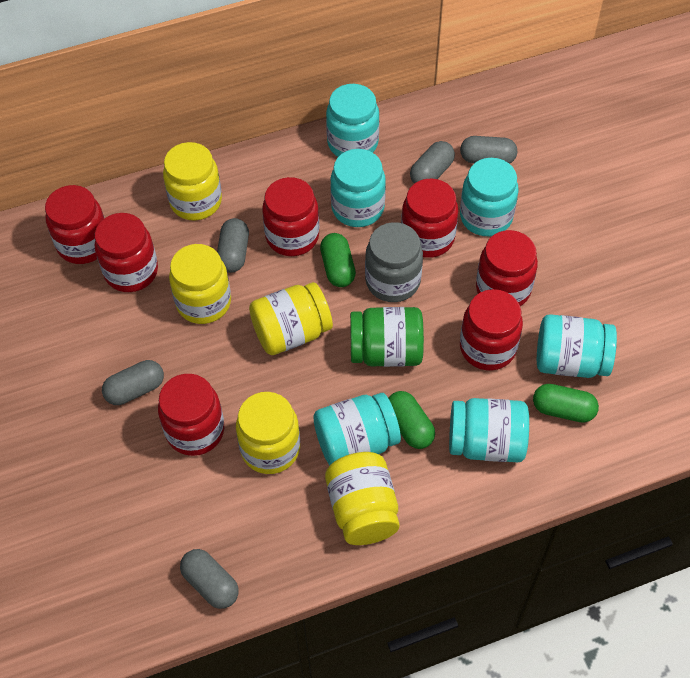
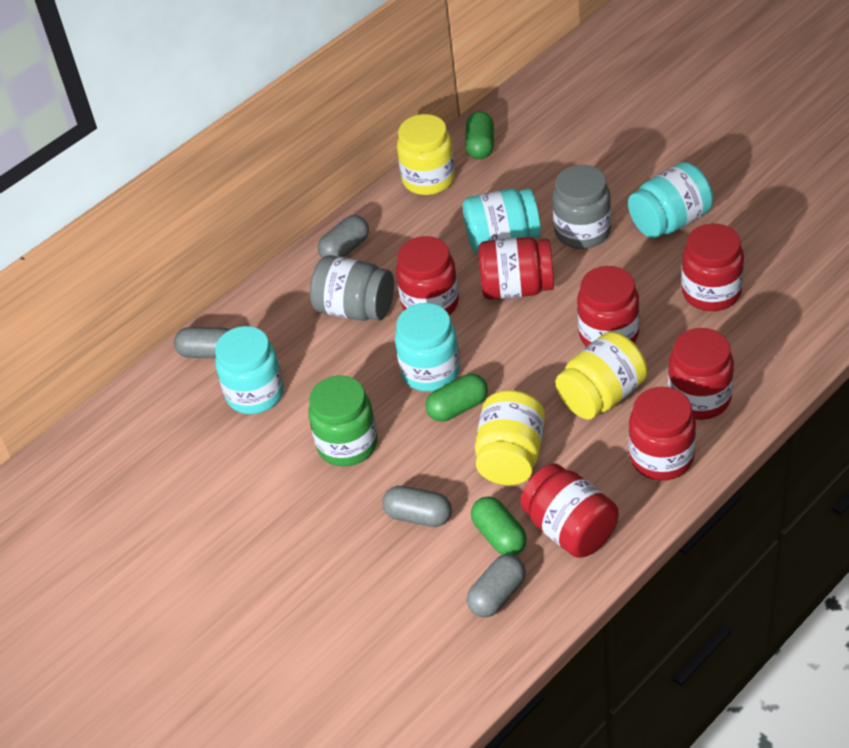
grey capsule: 5 -> 4
grey jar: 1 -> 2
turquoise jar: 6 -> 4
yellow jar: 5 -> 3

